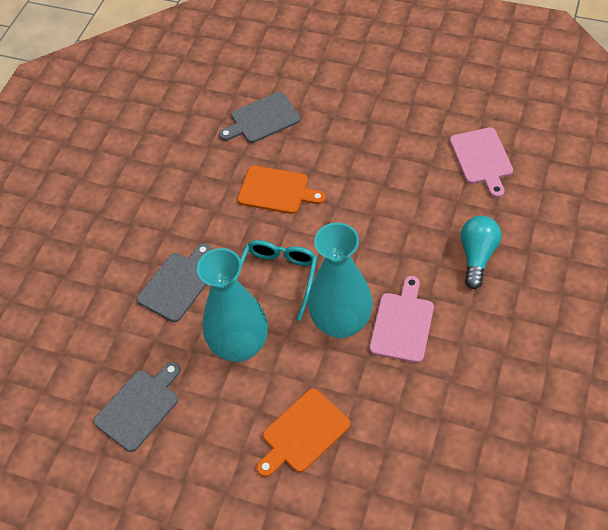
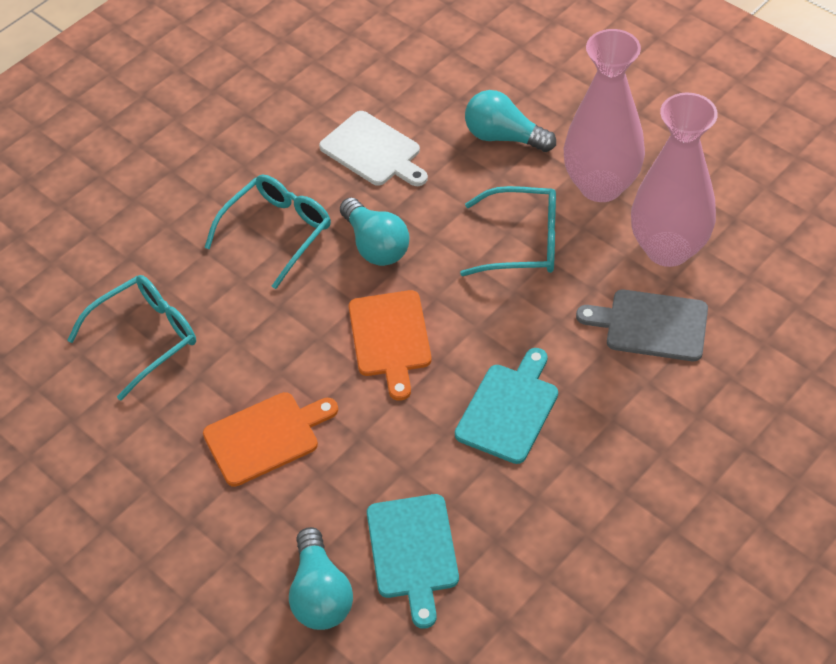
grey cutting board: 3 -> 1
pink cutting board: 2 -> 0
pink vase: 0 -> 2
turquoise cutting board: 0 -> 2
turquoise glasses: 1 -> 3
turquoise light bulb: 1 -> 3
turquoise vase: 2 -> 0
white cutting board: 0 -> 1

